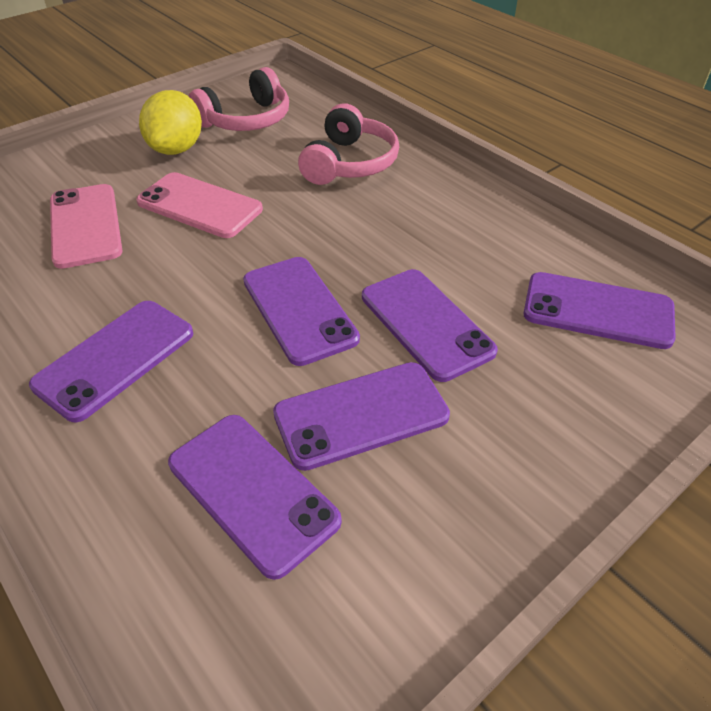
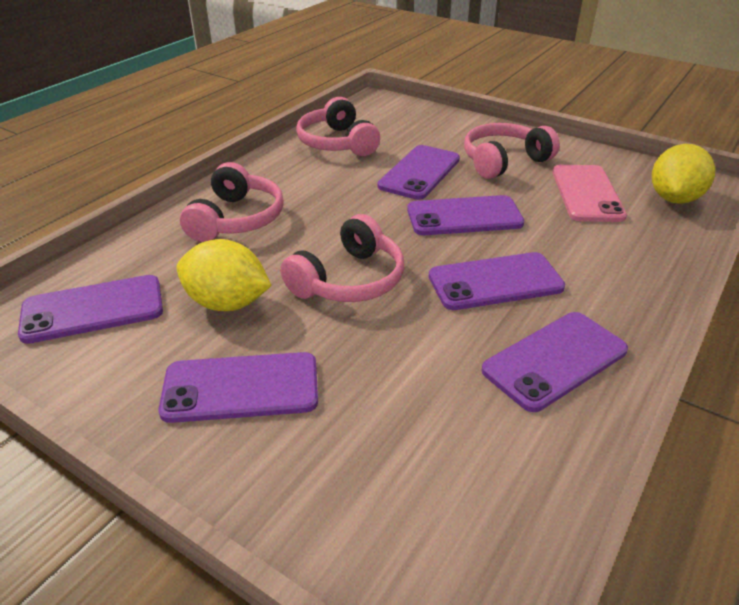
pink headphones: 2 -> 4
pink phone: 2 -> 1
yellow lemon: 1 -> 2

